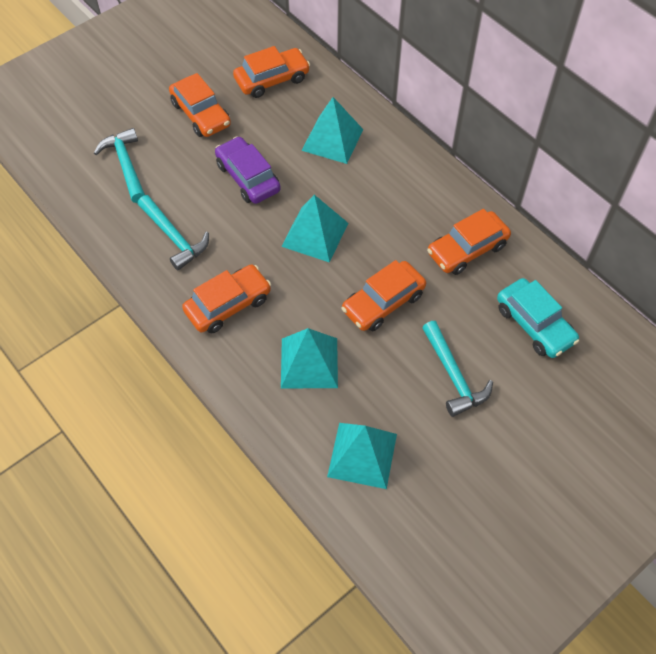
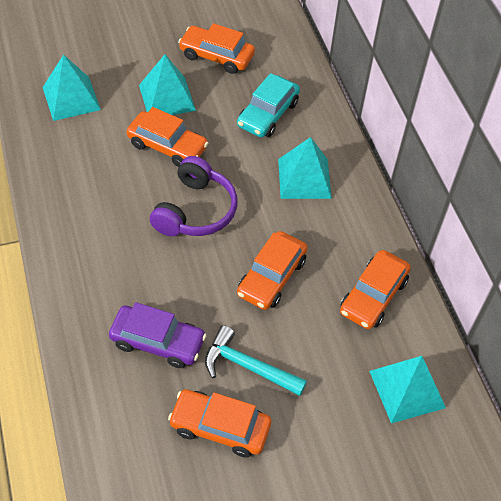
purple headphones: 0 -> 1
turquoise hammer: 3 -> 1

